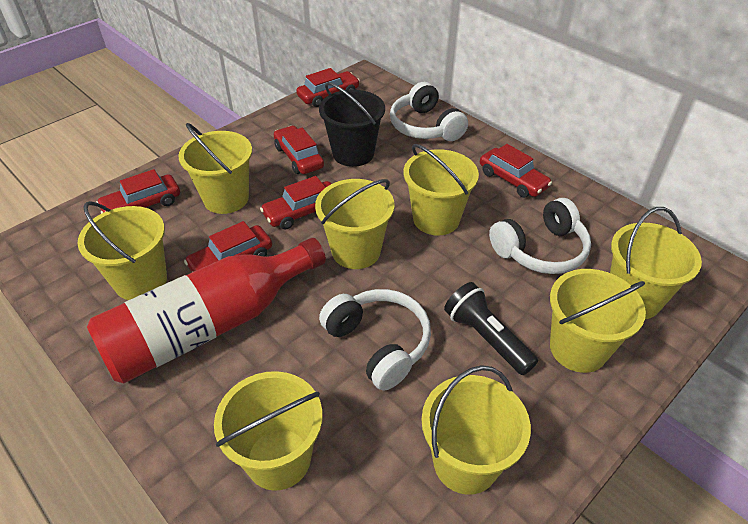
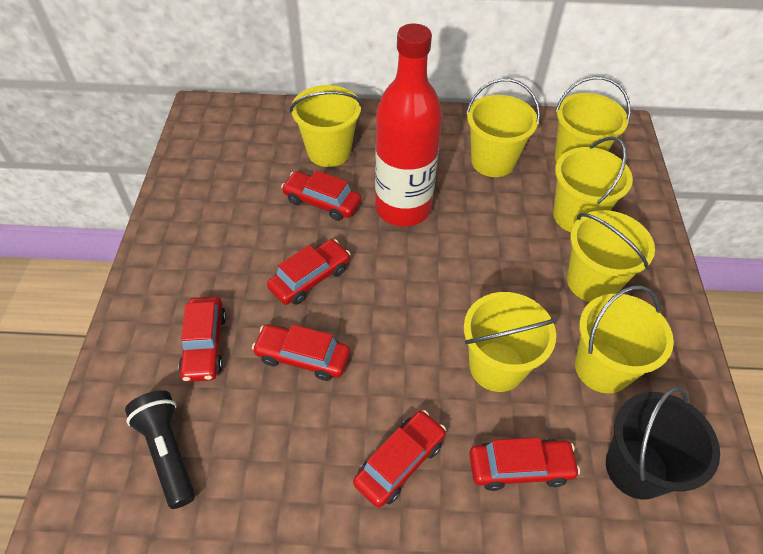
white headphones: 3 -> 0
yellow bucket: 8 -> 7

